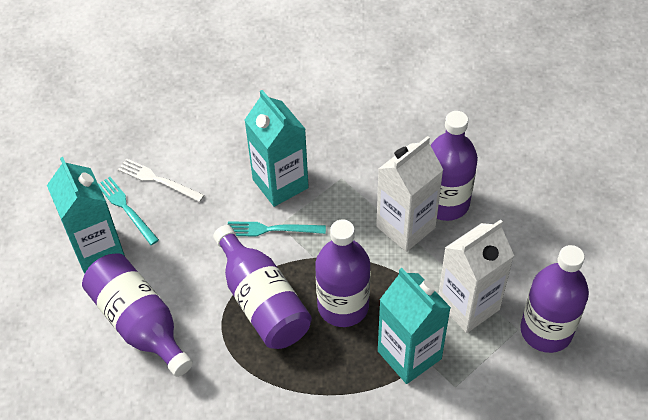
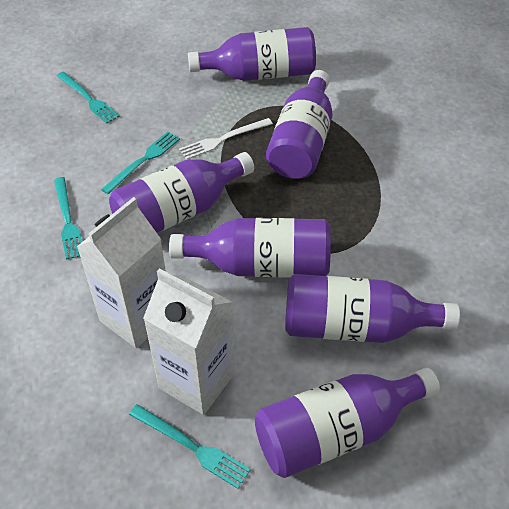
purple bottle: 5 -> 6
turquoise carton: 3 -> 0
turquoise fork: 2 -> 4

